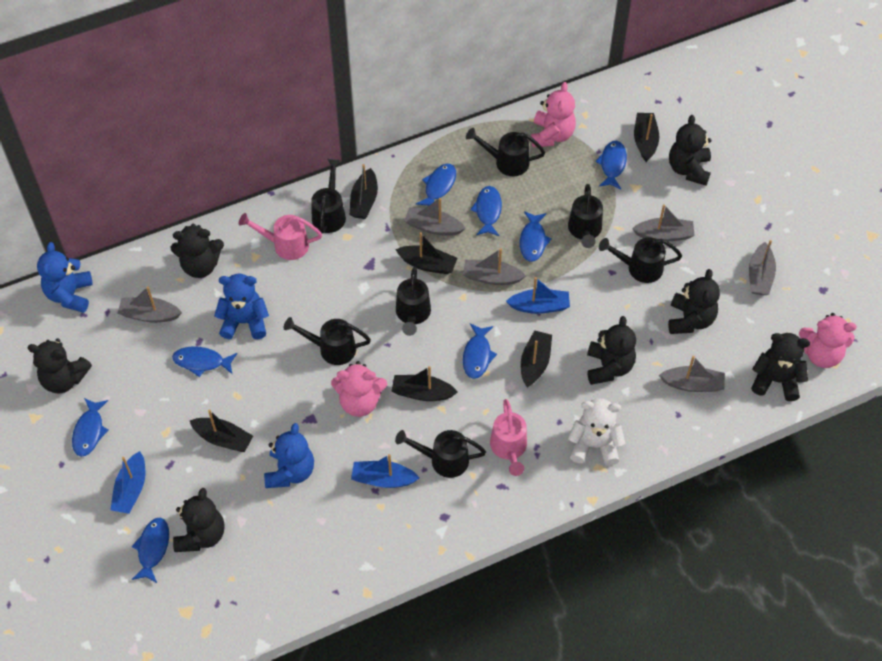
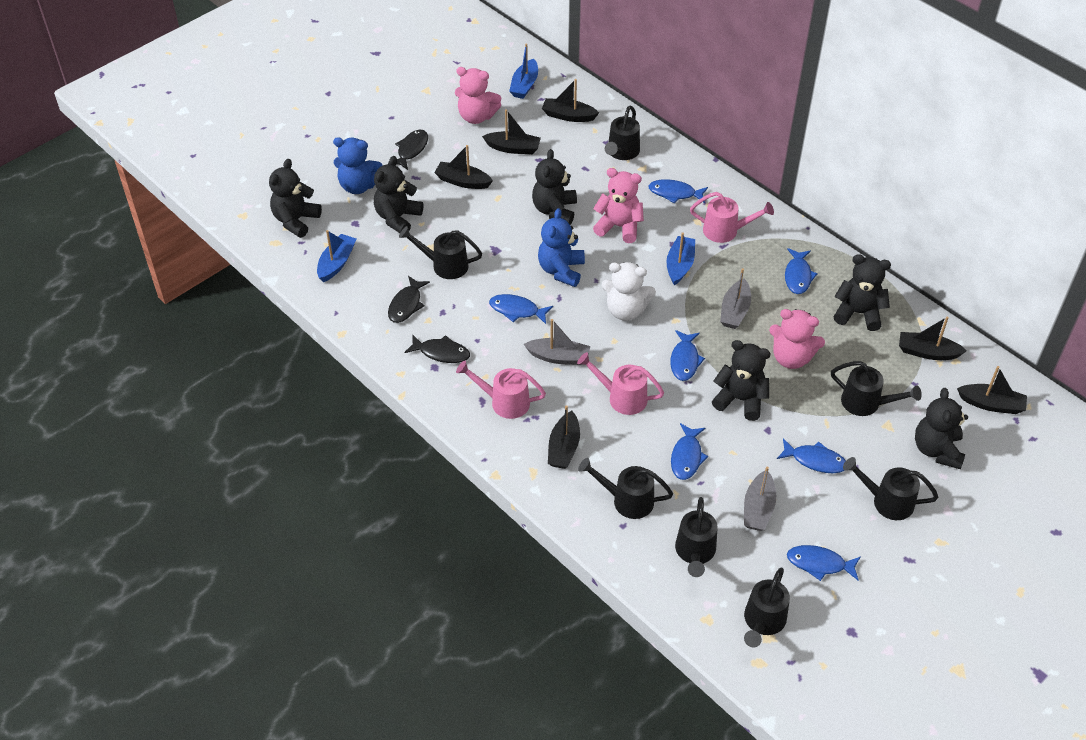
black fish: 0 -> 3
black teddy bear: 7 -> 6
blue fish: 8 -> 7
blue teddy bear: 3 -> 2
grey boat: 6 -> 3
pink watering can: 2 -> 3

